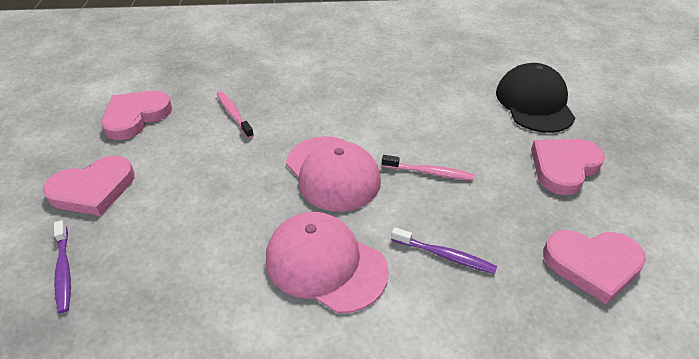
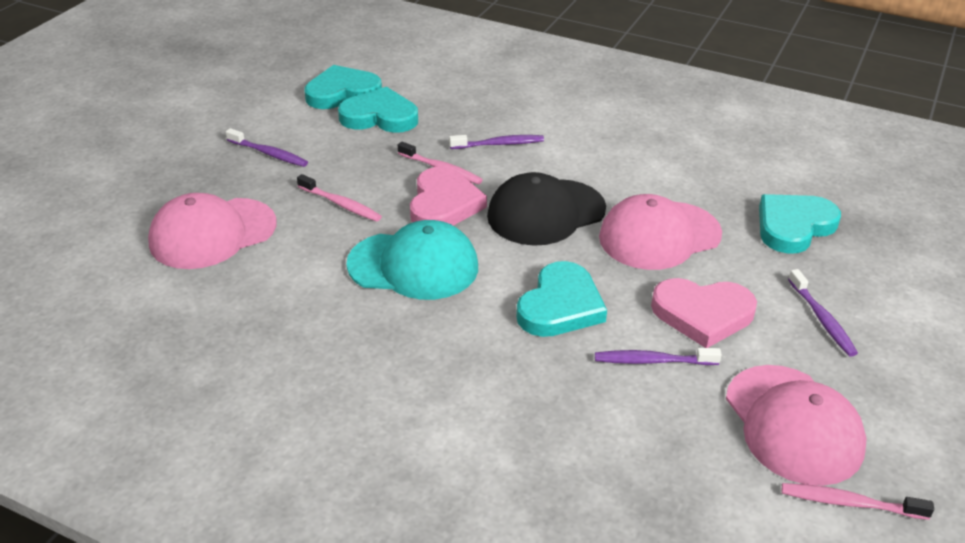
pink cap: 2 -> 3
pink heart: 4 -> 2
pink toothbrush: 2 -> 3
purple toothbrush: 2 -> 4
turquoise cap: 0 -> 1
turquoise heart: 0 -> 4

